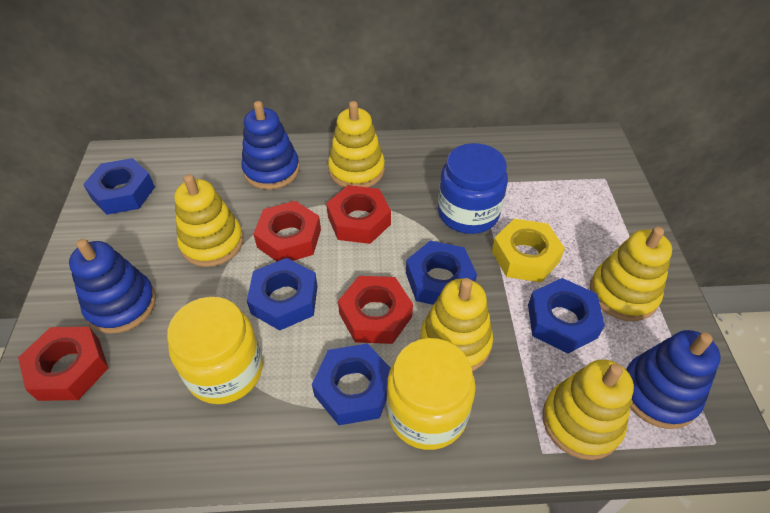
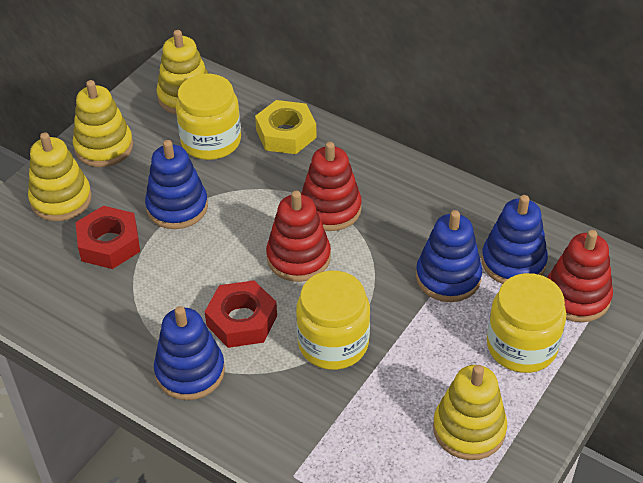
blue jar: 1 -> 0
blue nut: 5 -> 0
blue stacking toy: 3 -> 4
red nut: 4 -> 2
red stacking toy: 0 -> 3
yellow jar: 2 -> 3
yellow stacking toy: 5 -> 4

